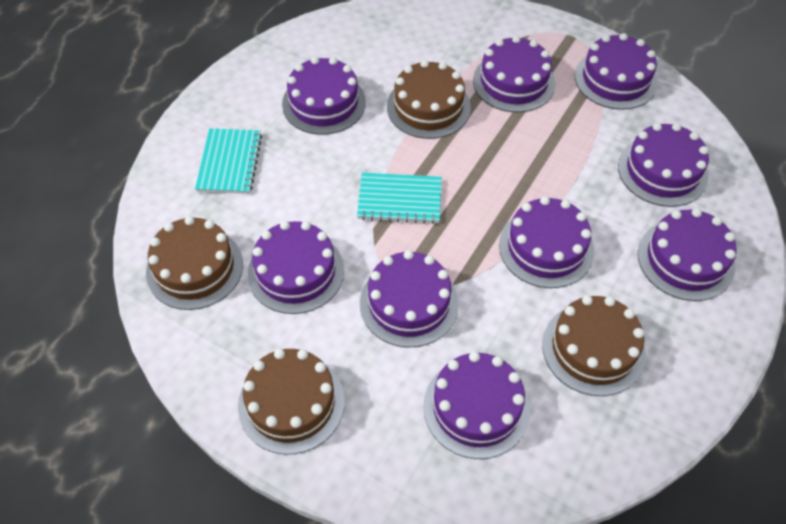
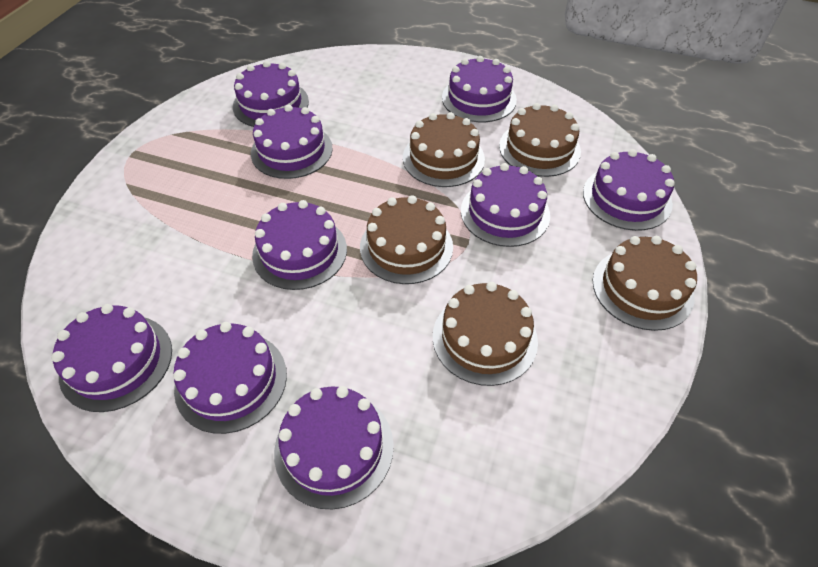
brown cake: 4 -> 5
turquoise notebook: 2 -> 0

